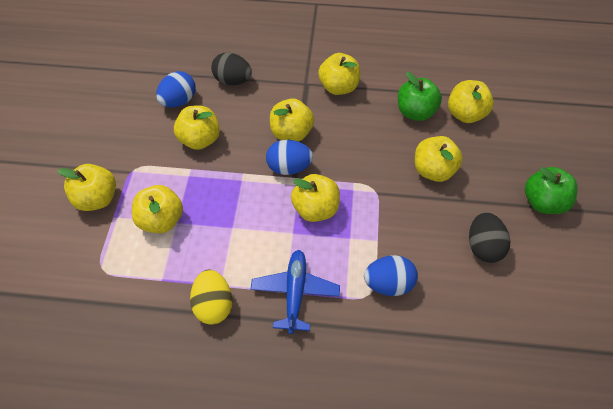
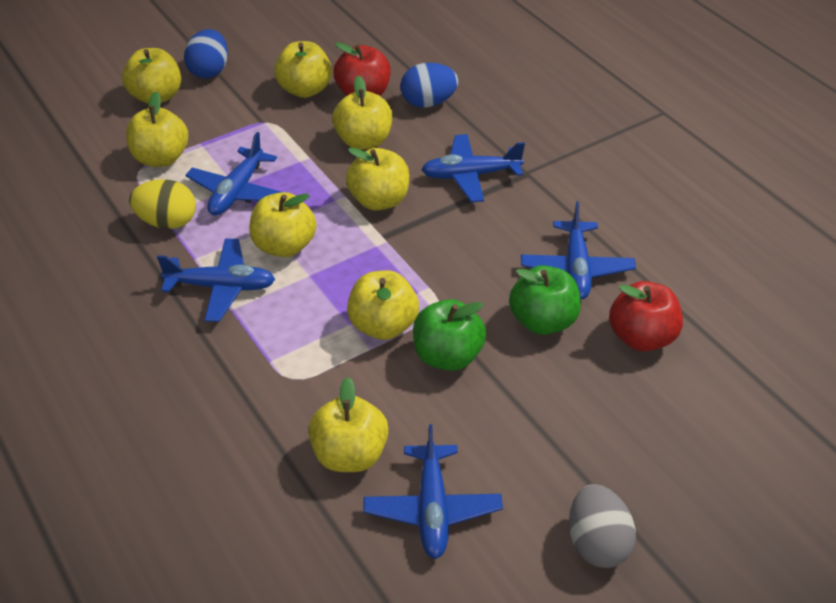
black egg: 2 -> 0
blue egg: 3 -> 2
blue plane: 1 -> 5
grey egg: 0 -> 1
red apple: 0 -> 2

